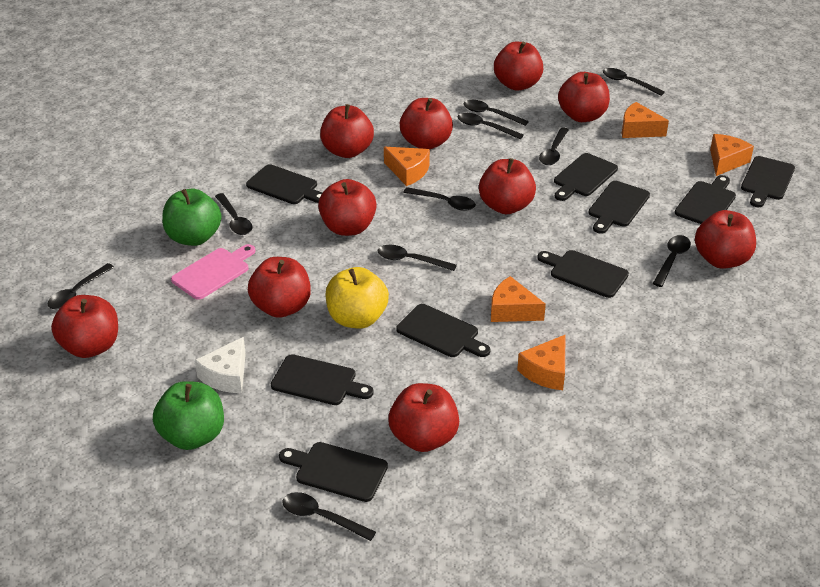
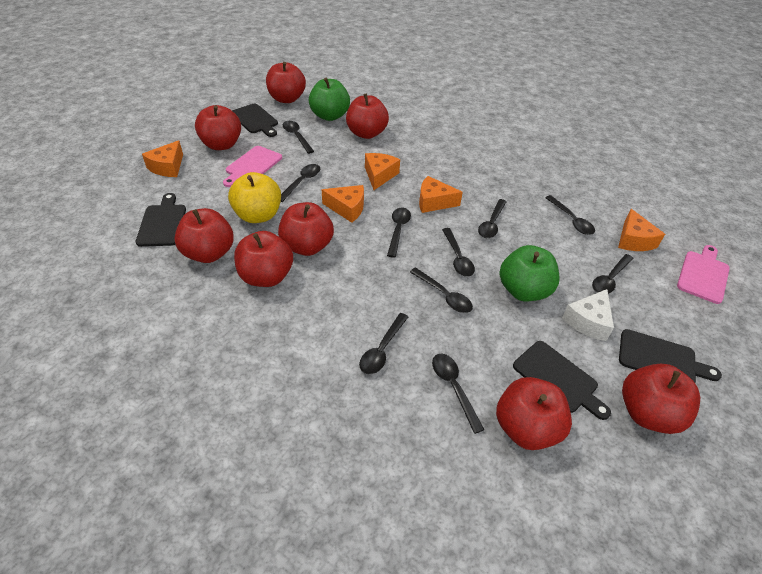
black cutting board: 9 -> 4
pink cutting board: 1 -> 2
red apple: 10 -> 8

